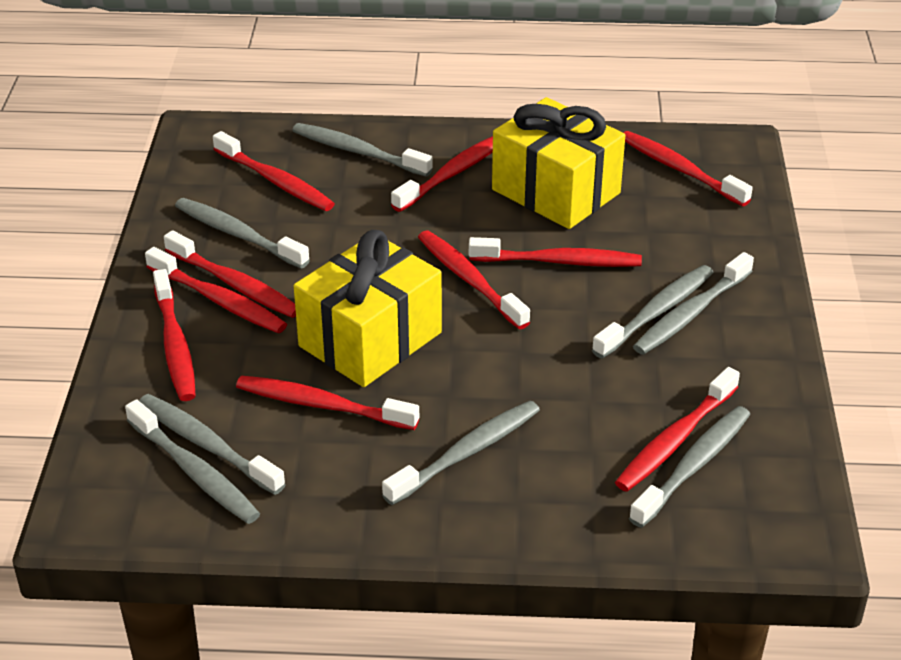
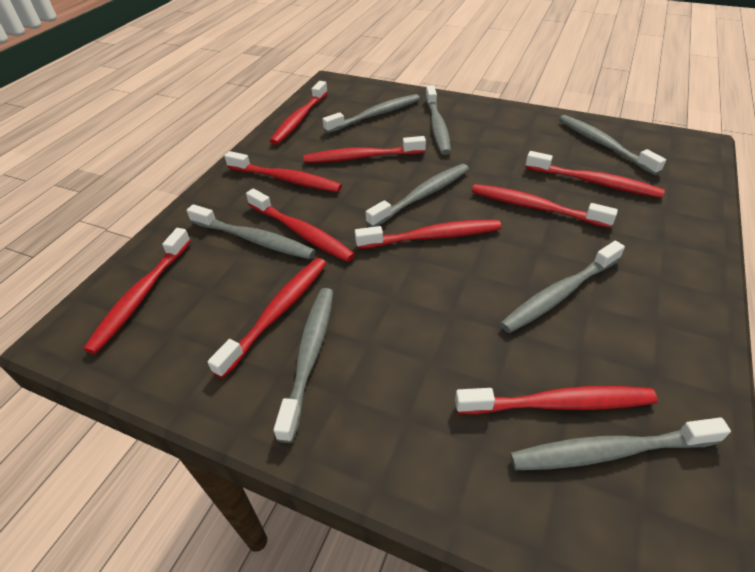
yellow gift: 2 -> 0

